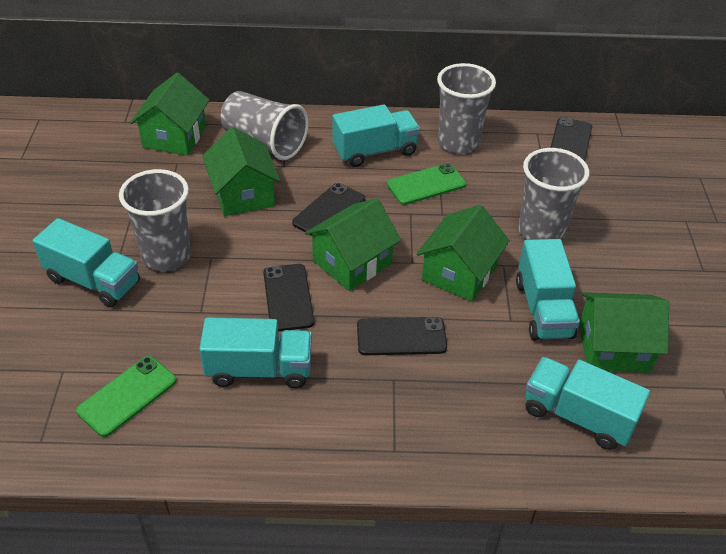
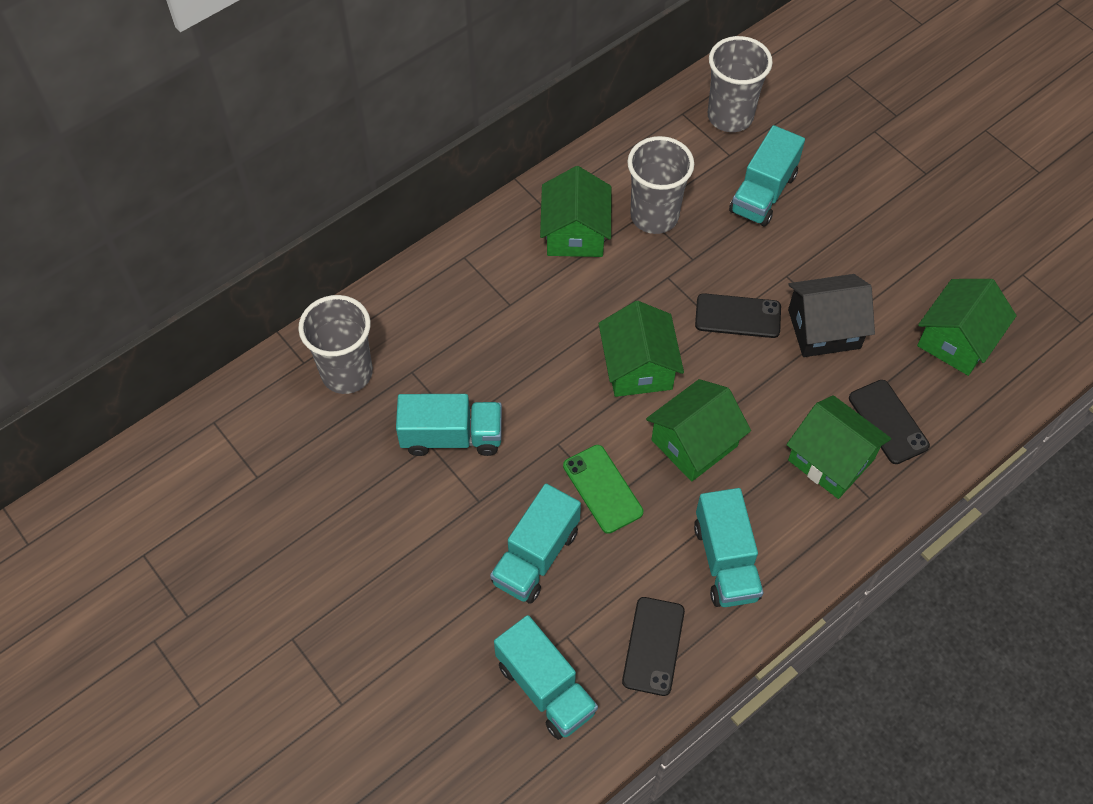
black house: 0 -> 1
black phone: 4 -> 3
green phone: 2 -> 1
grey cup: 4 -> 3

